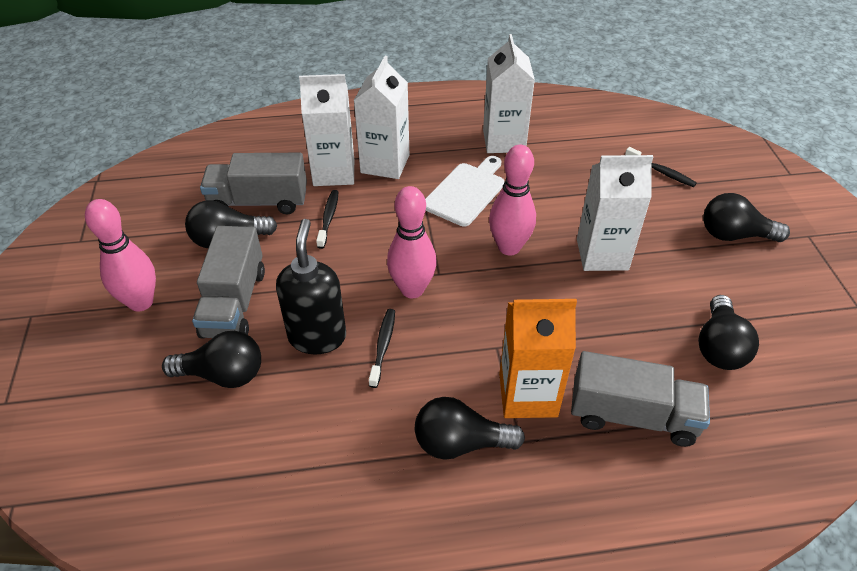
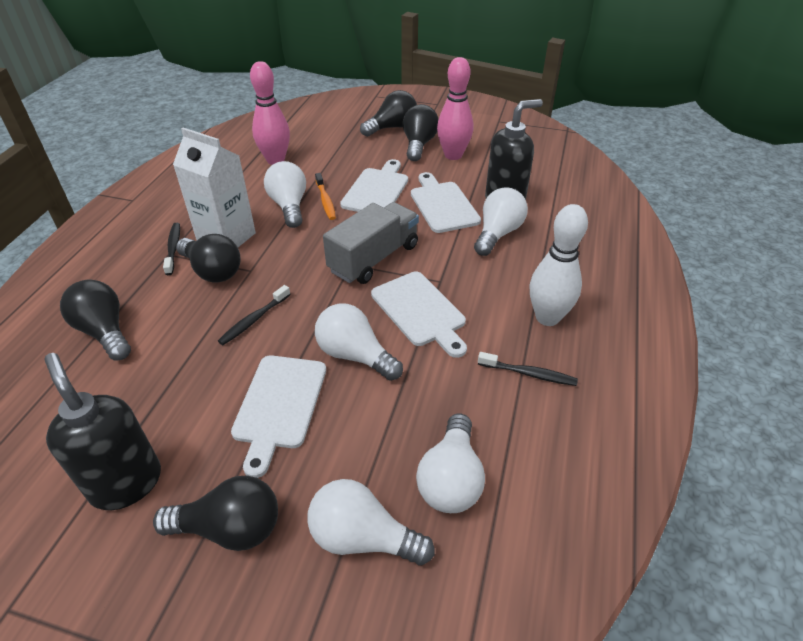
black soap dispenser: 1 -> 2
grey truck: 3 -> 1
orange carton: 1 -> 0
orange toothbrush: 0 -> 1
pink bowling pin: 3 -> 2
white bowling pin: 0 -> 1
white carton: 4 -> 1
white cutting board: 1 -> 4
white light bulb: 0 -> 5

